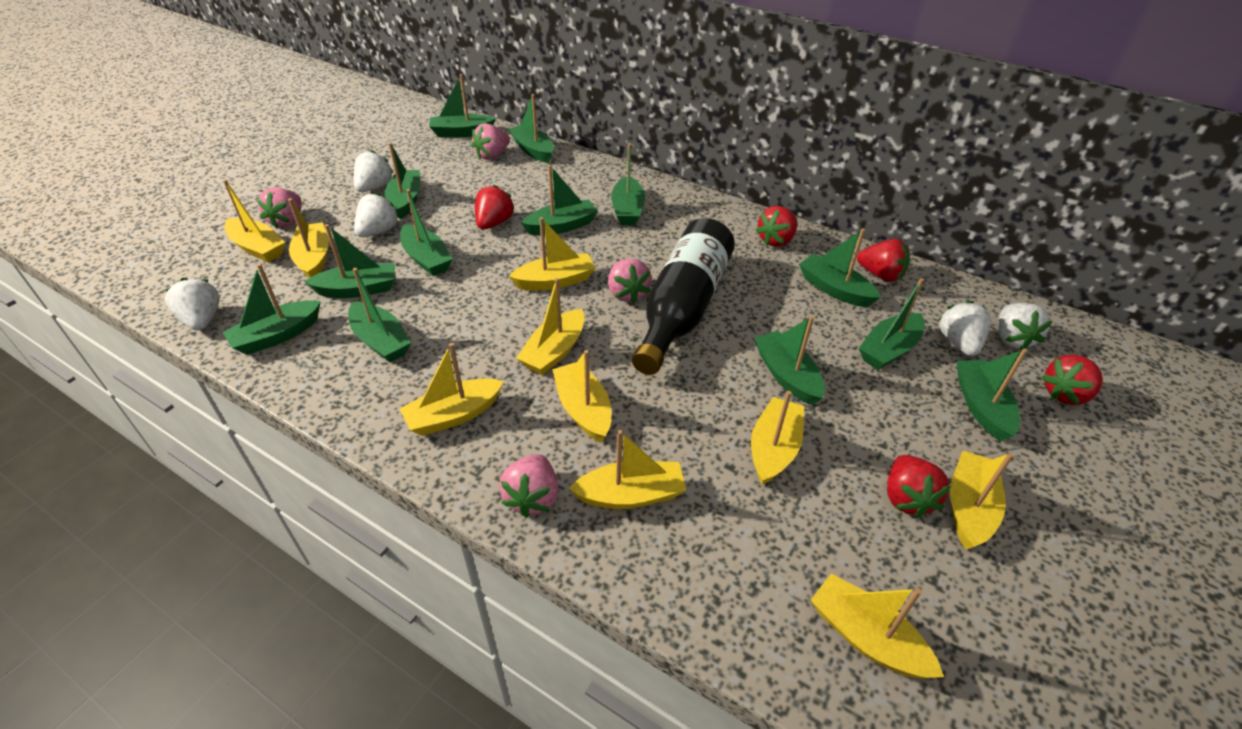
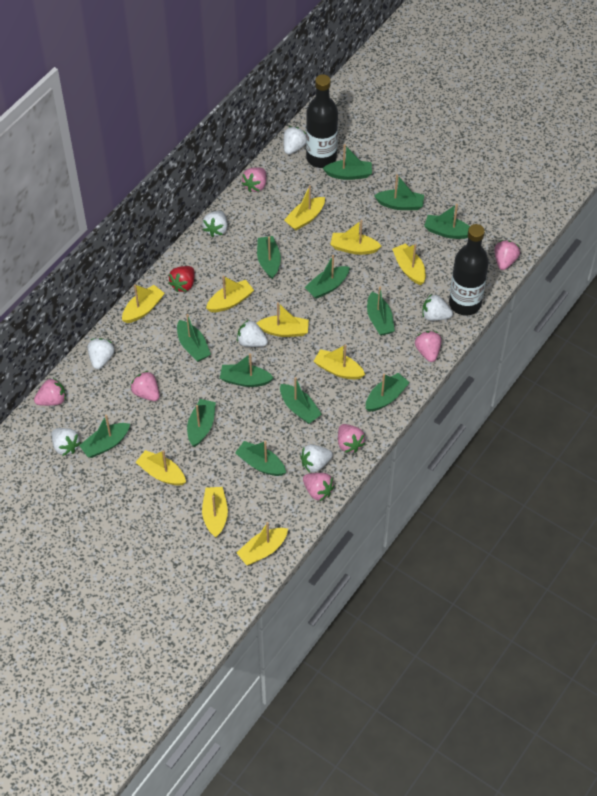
black bottle: 1 -> 2
pink strawberry: 4 -> 7
red strawberry: 5 -> 1
white strawberry: 5 -> 7

